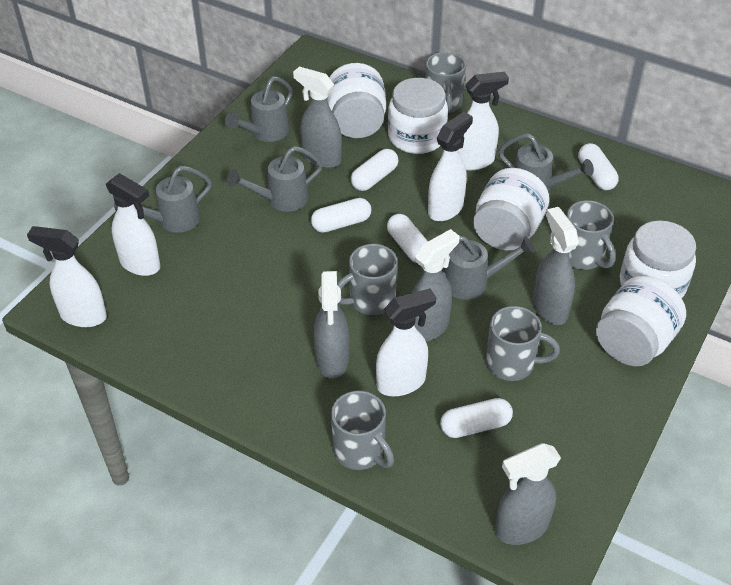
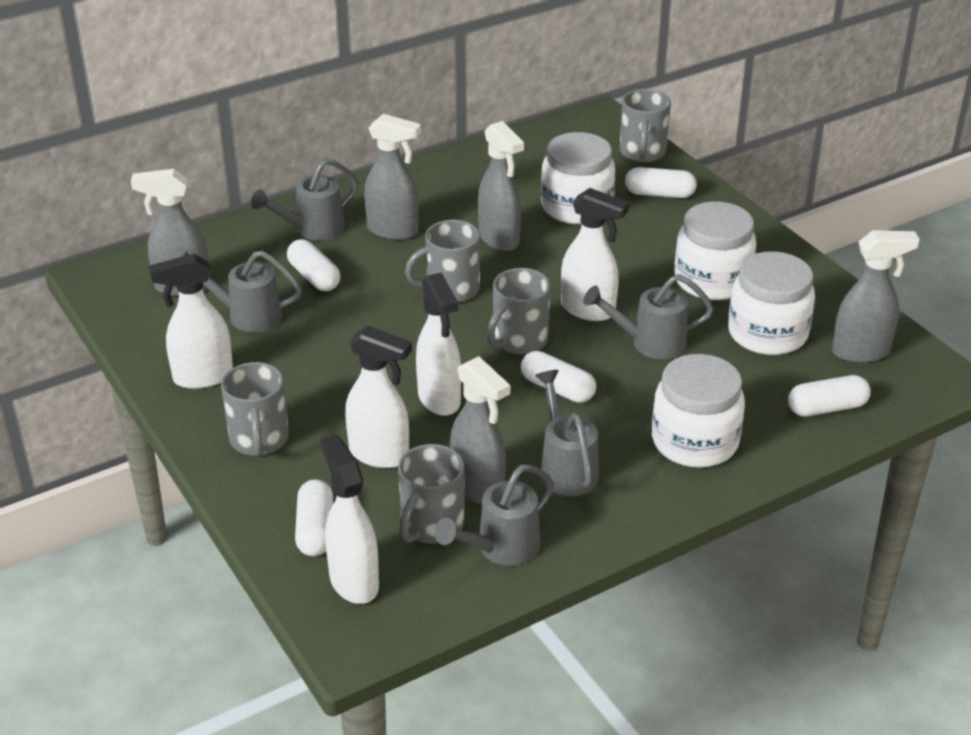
white jar: 5 -> 4

